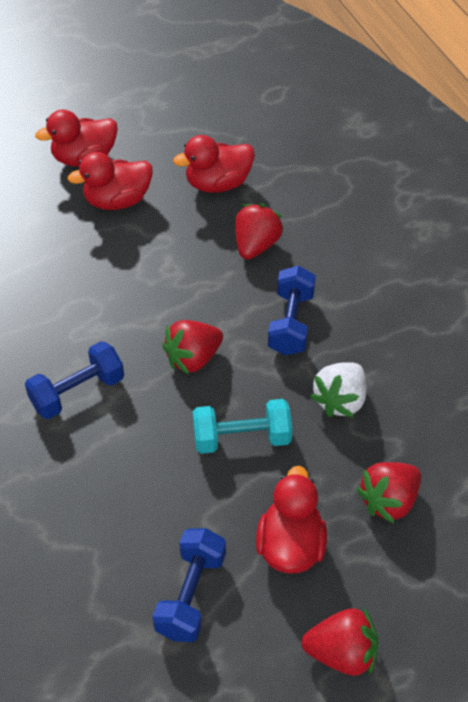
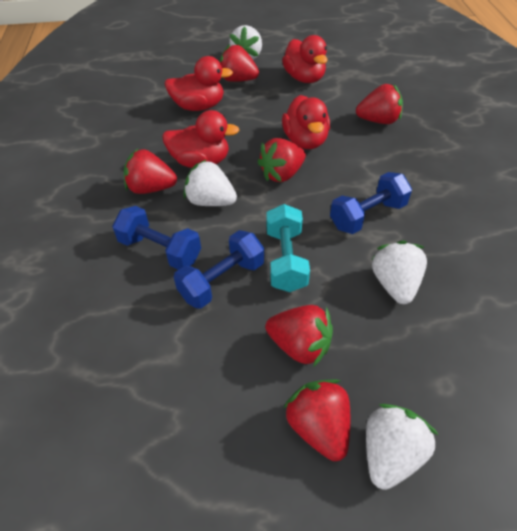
red strawberry: 4 -> 6
white strawberry: 1 -> 4

